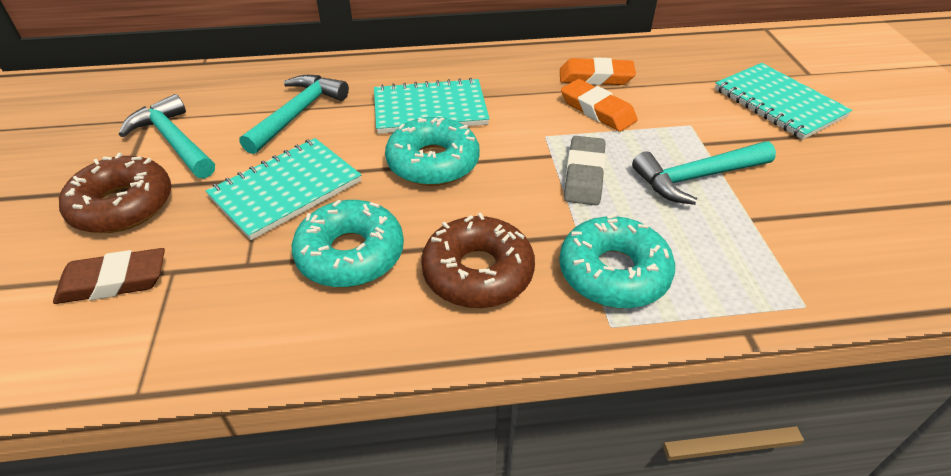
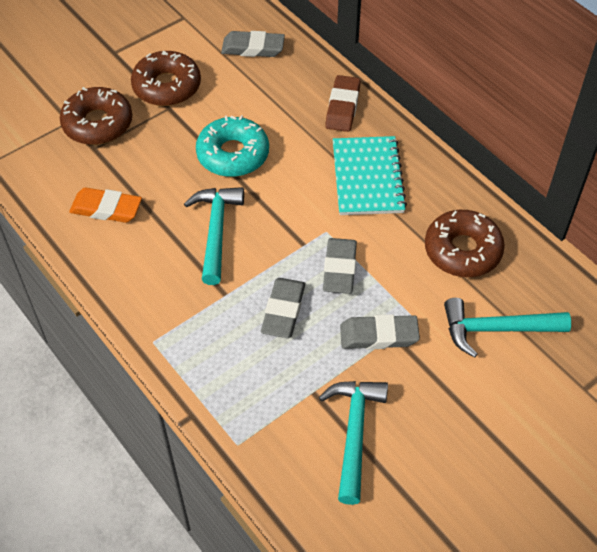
brown donut: 2 -> 3
grey eraser: 1 -> 4
orange eraser: 2 -> 1
turquoise donut: 3 -> 1
turquoise notebook: 3 -> 1

